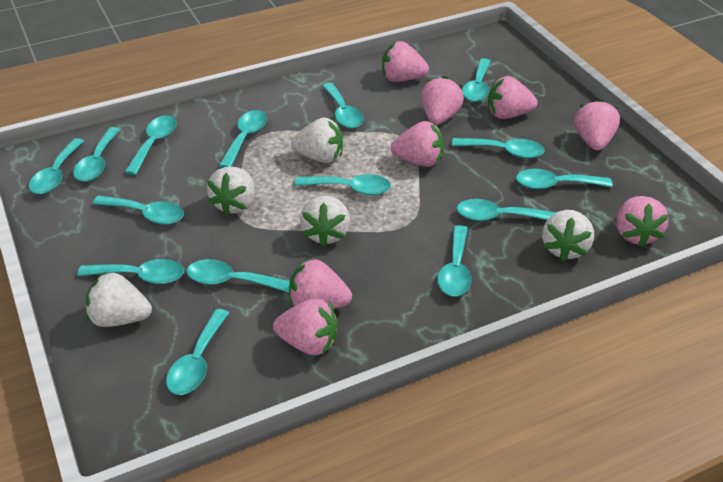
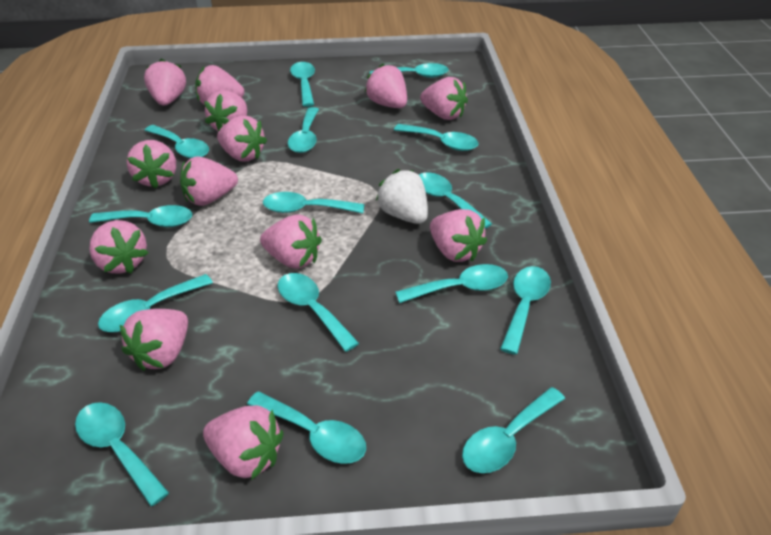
pink strawberry: 8 -> 13
white strawberry: 5 -> 1

